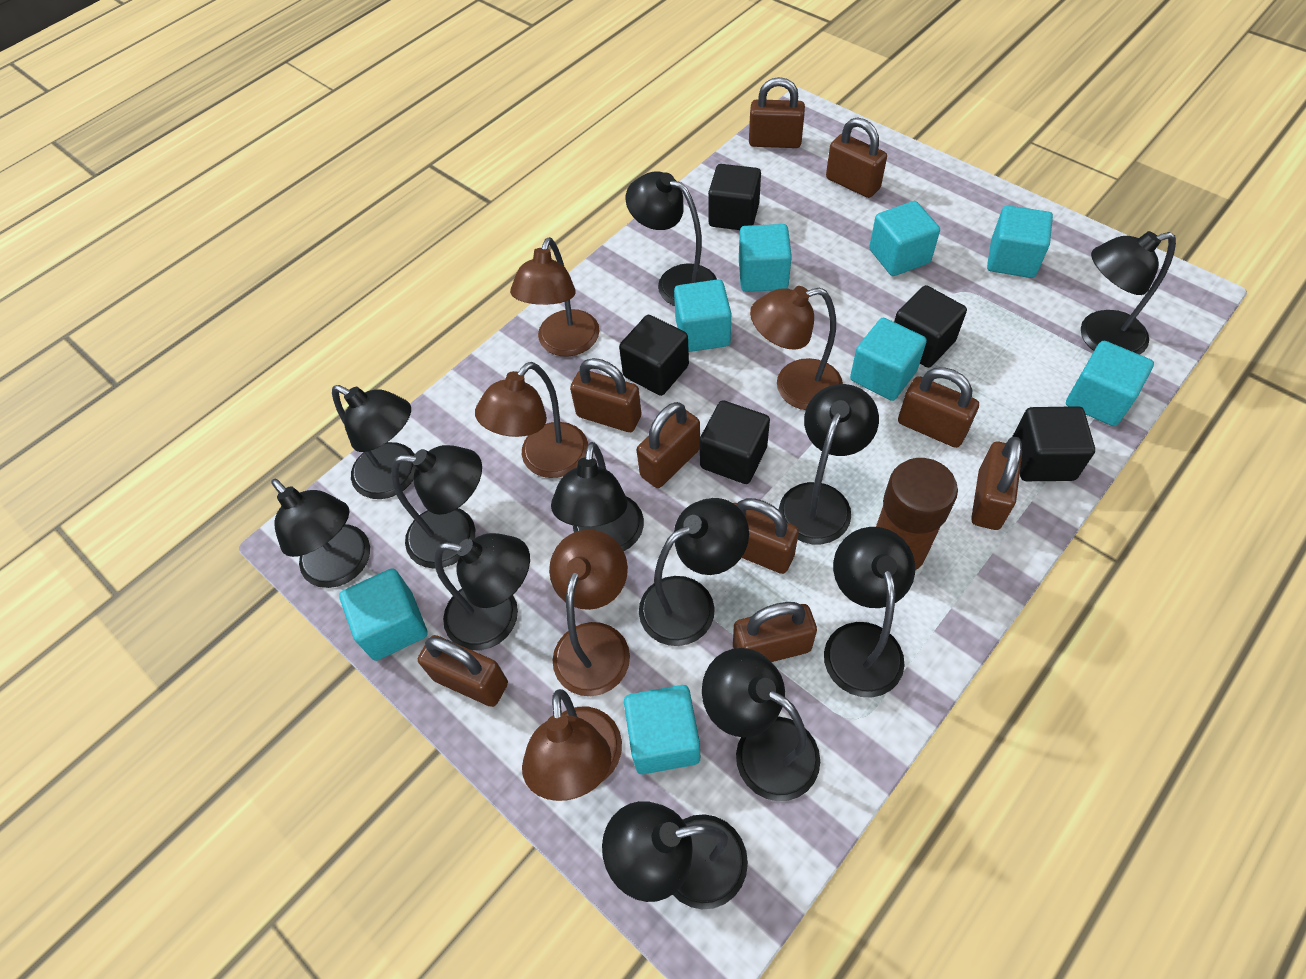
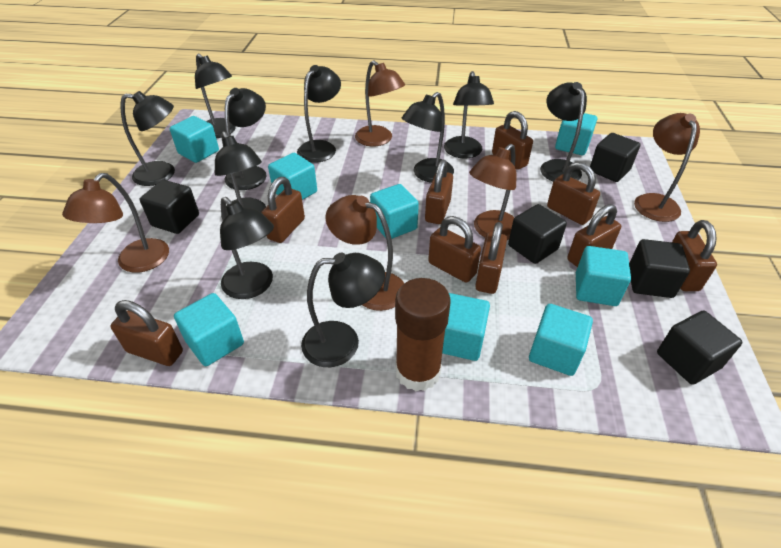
black lamp: 12 -> 10

